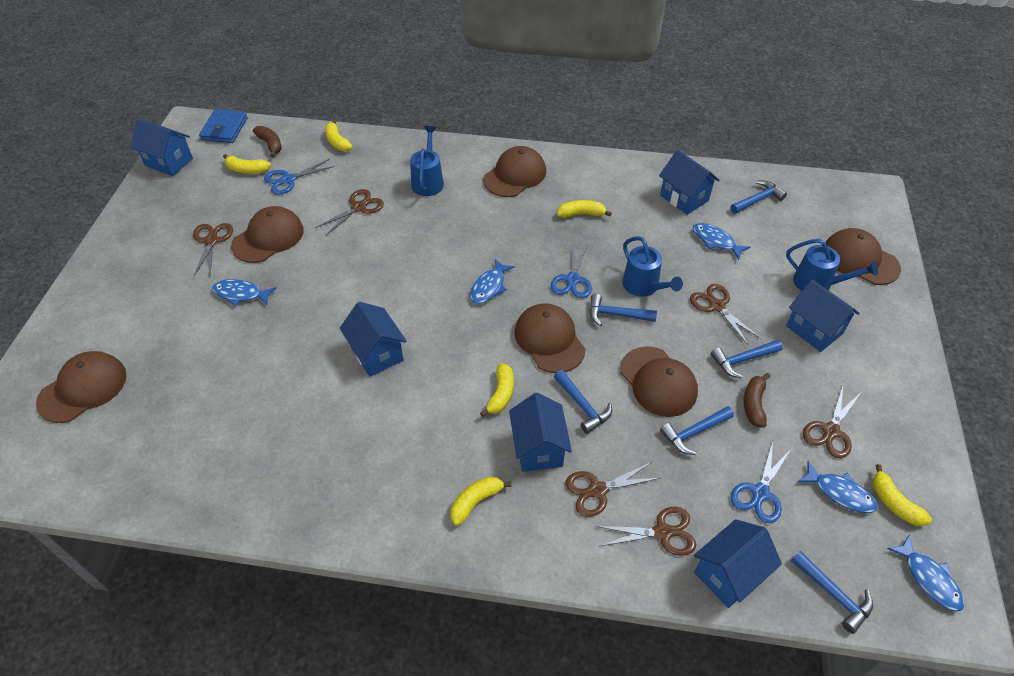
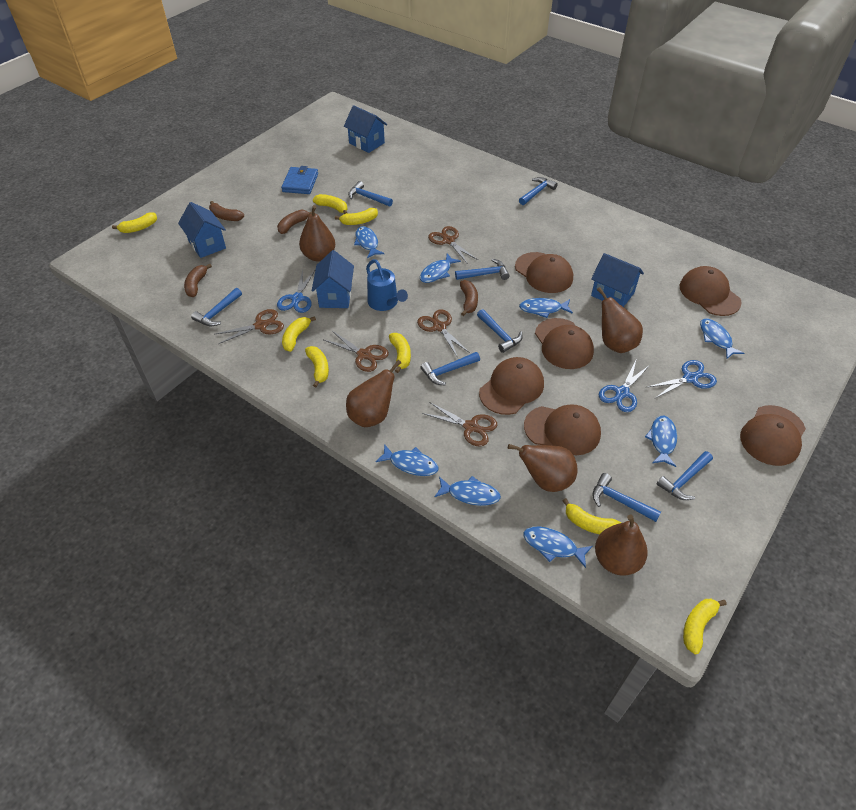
blue fish: 5 -> 8
blue hammer: 6 -> 8
blue house: 6 -> 4
blue watering can: 3 -> 1
brown banana: 2 -> 4
brown pear: 0 -> 5
brown scissors: 6 -> 5
yellow banana: 6 -> 8

